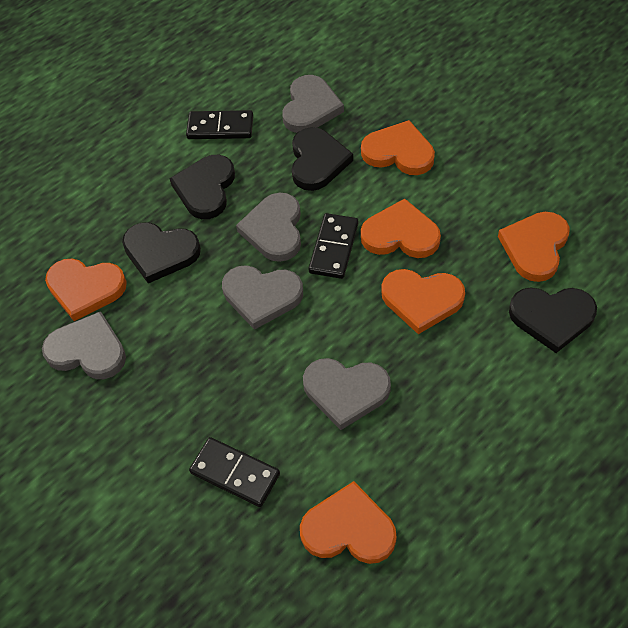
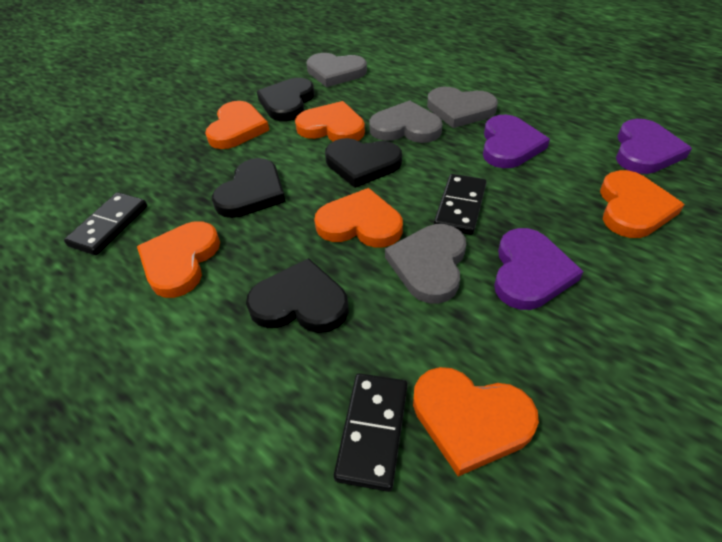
grey heart: 5 -> 4
purple heart: 0 -> 3

